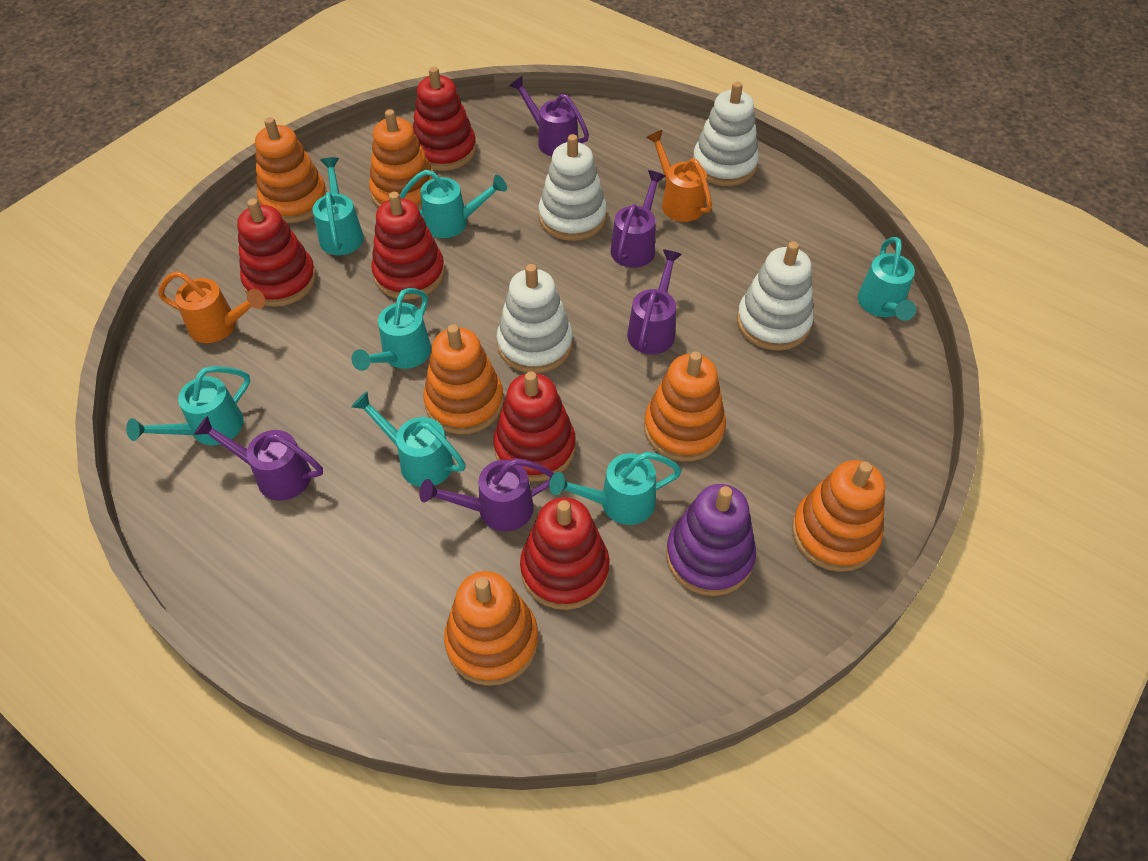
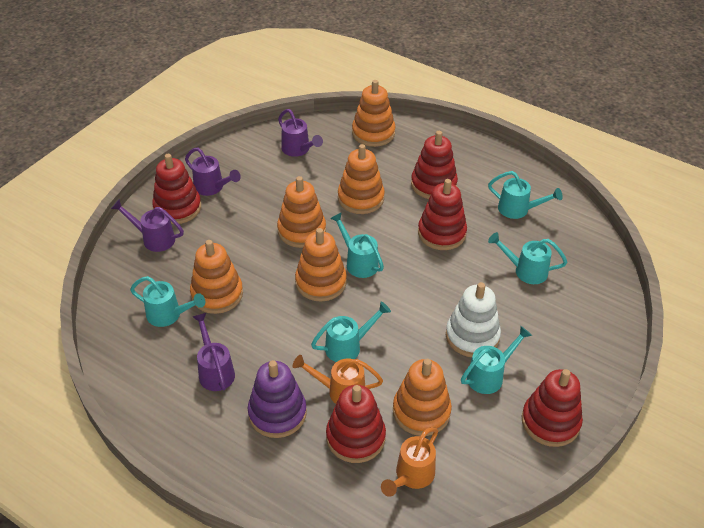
purple watering can: 5 -> 4
turquoise watering can: 7 -> 6
white stacking toy: 4 -> 1

